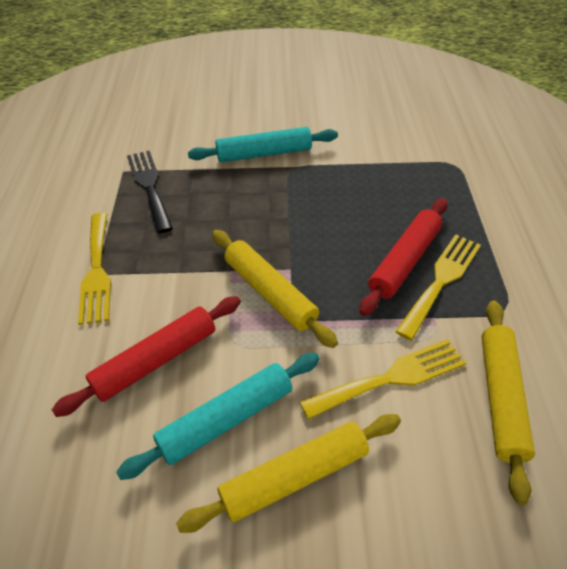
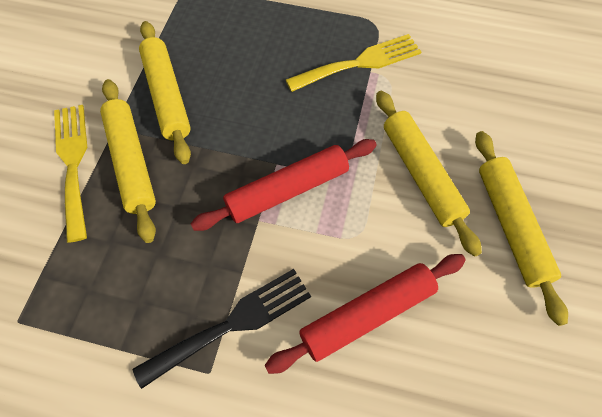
turquoise rolling pin: 2 -> 0
yellow fork: 3 -> 2
yellow rolling pin: 3 -> 4

